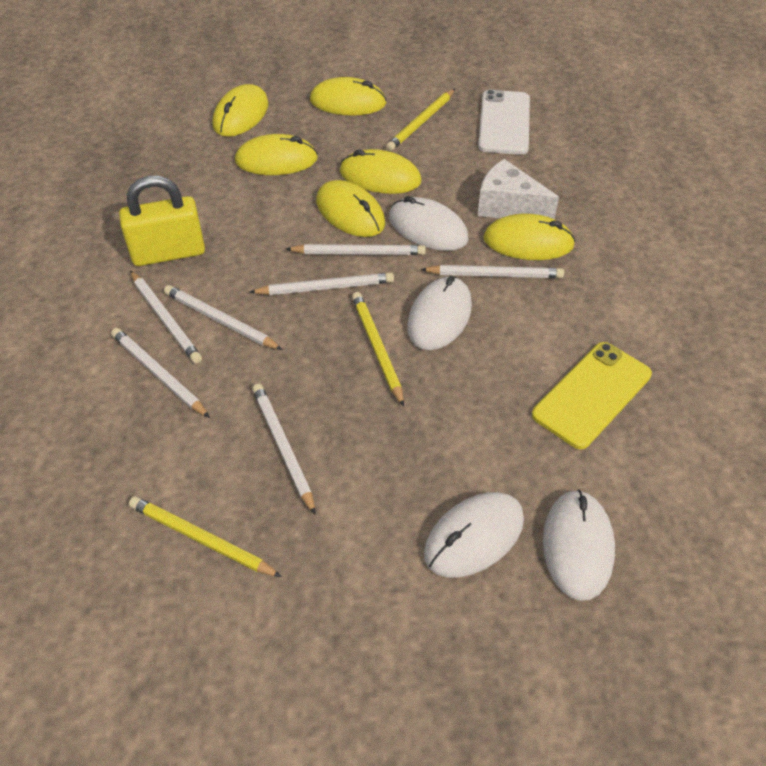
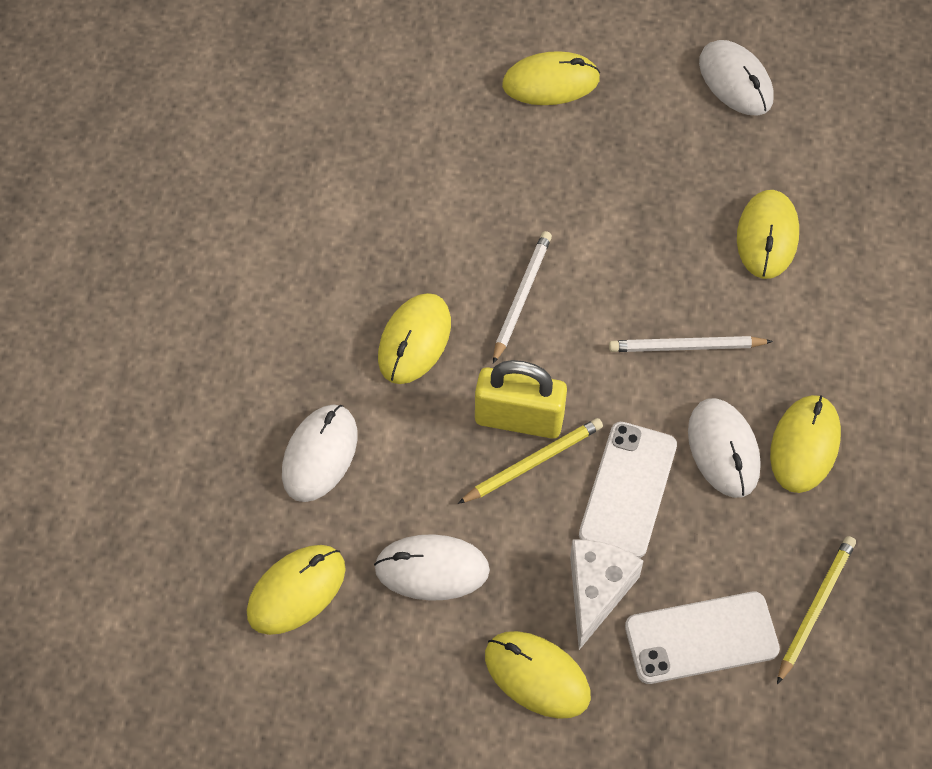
white pencil: 7 -> 2
white phone: 1 -> 2
yellow pencil: 3 -> 2
yellow phone: 1 -> 0

